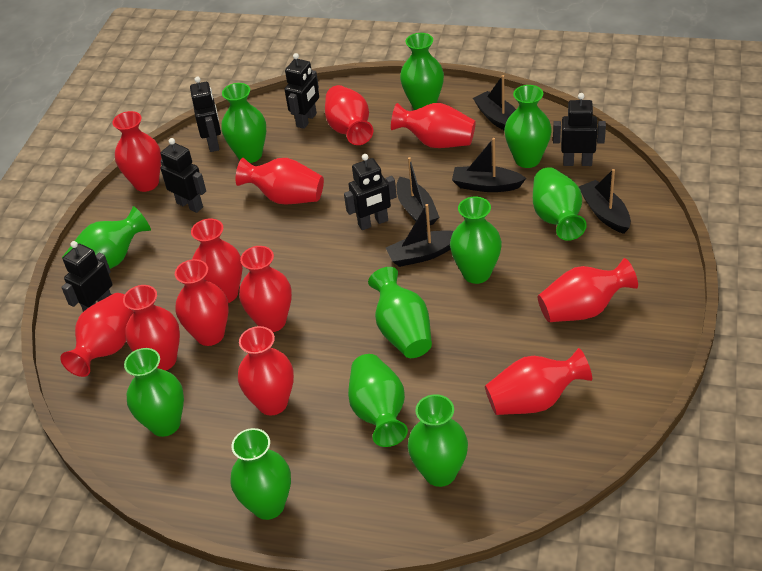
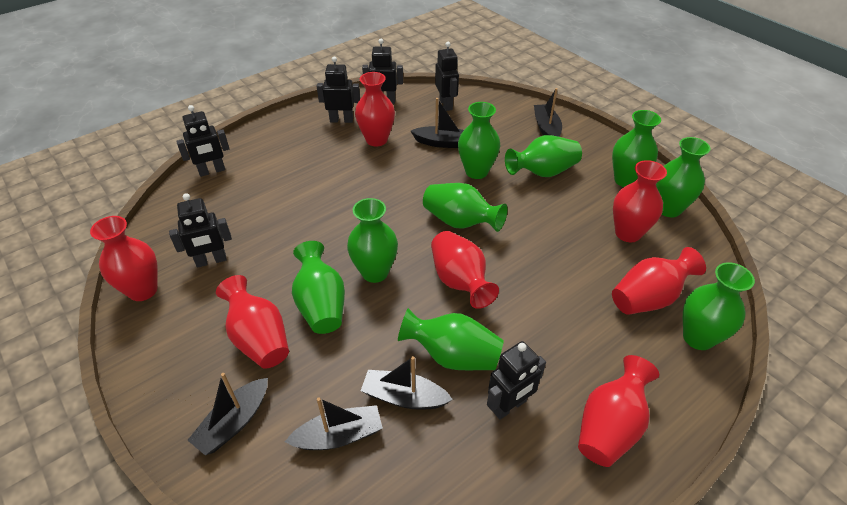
green vase: 11 -> 9
red vase: 12 -> 7

